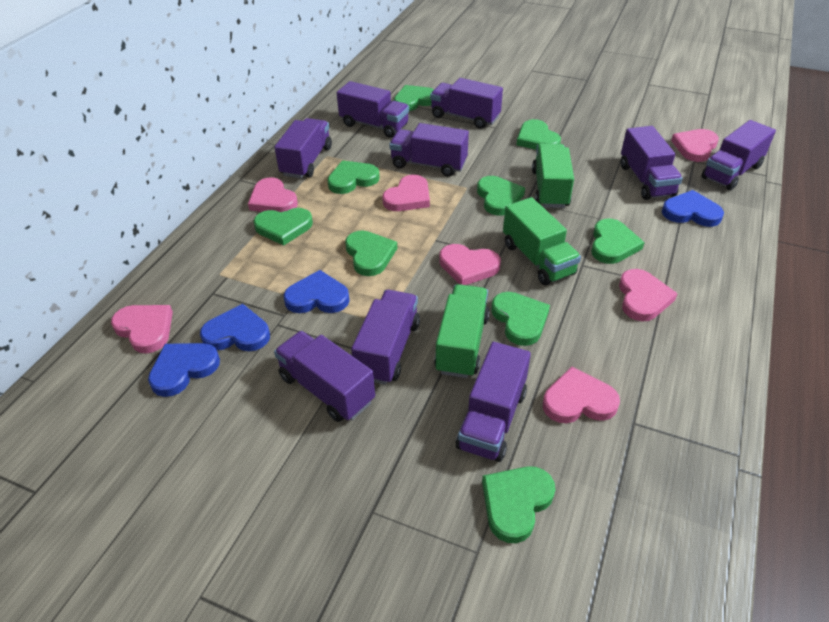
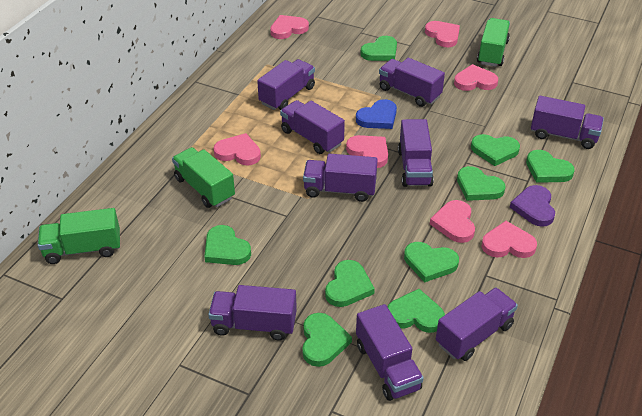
blue heart: 4 -> 1
purple heart: 0 -> 1

